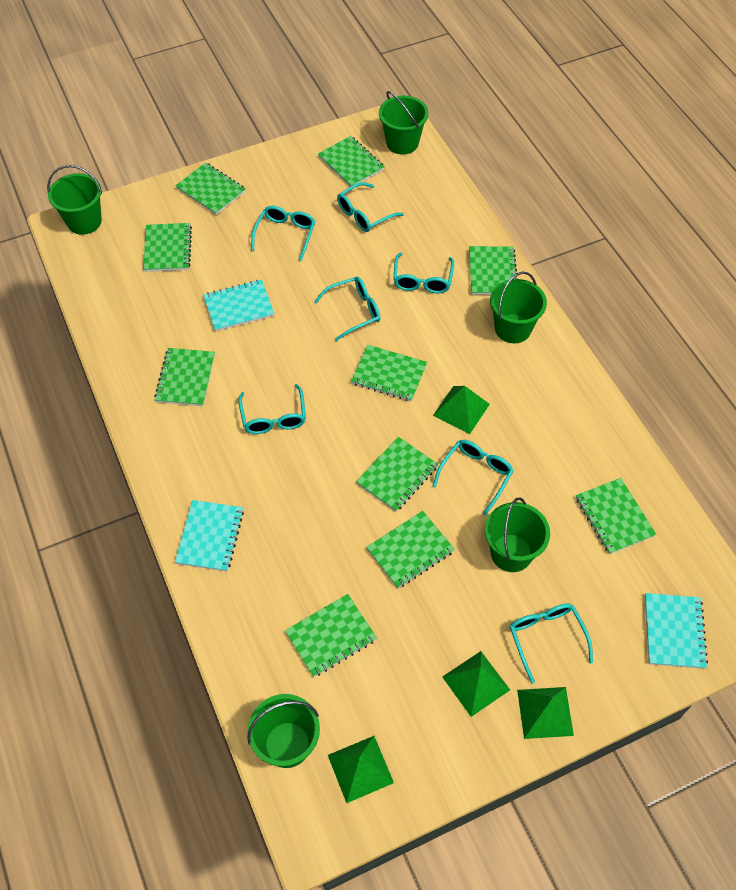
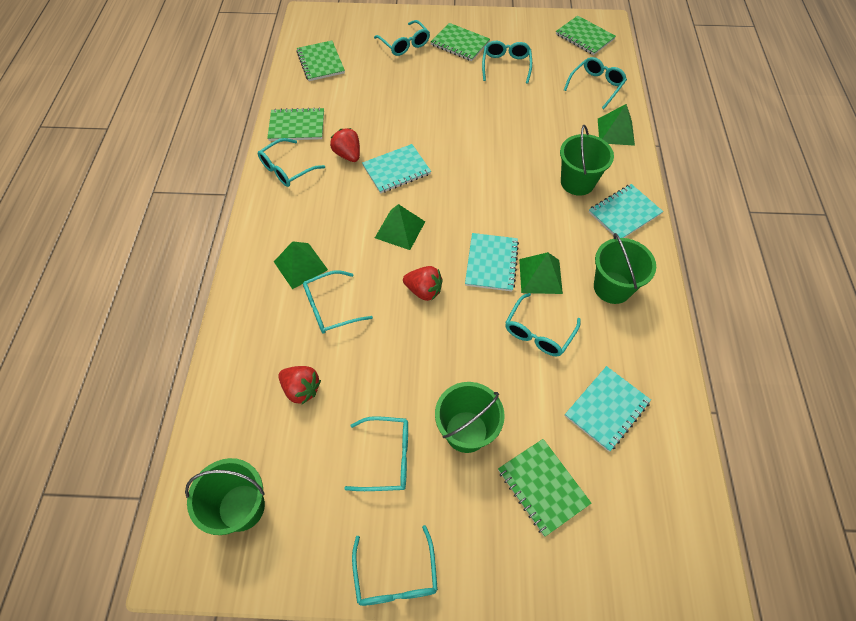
green bucket: 5 -> 4
green notebook: 10 -> 5
red strawberry: 0 -> 3
turquoise glasses: 7 -> 8
turquoise notebook: 3 -> 4

